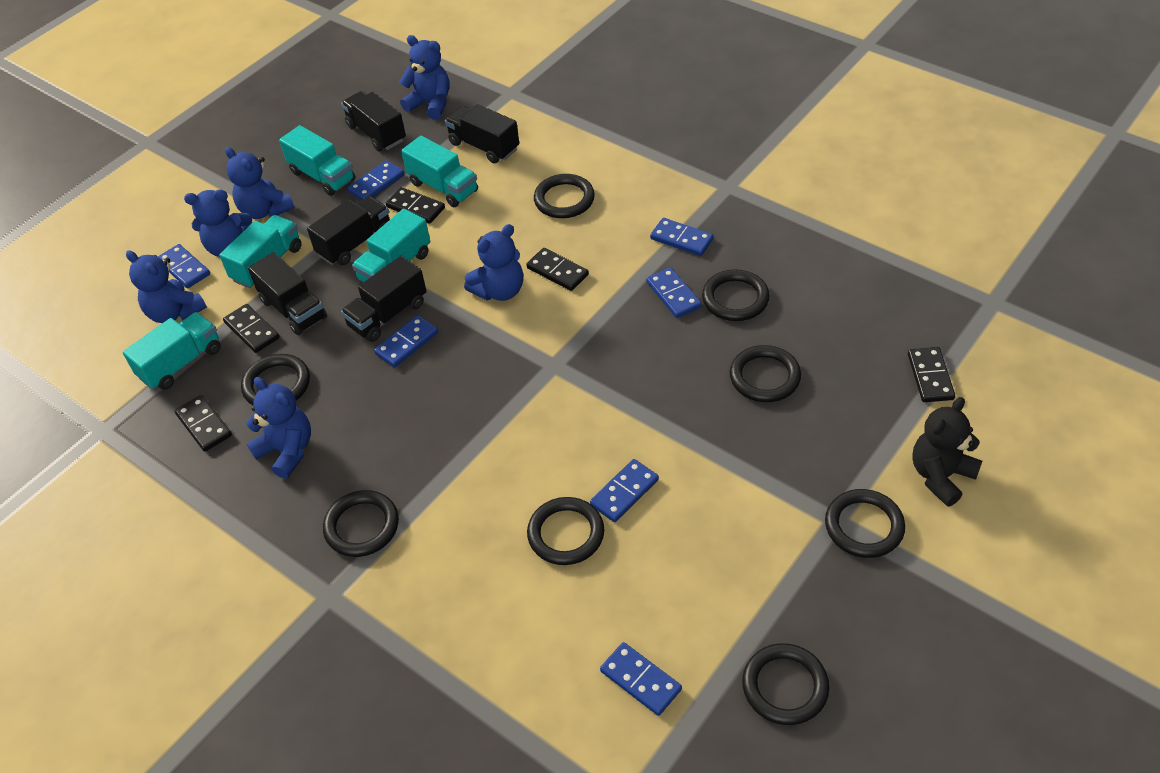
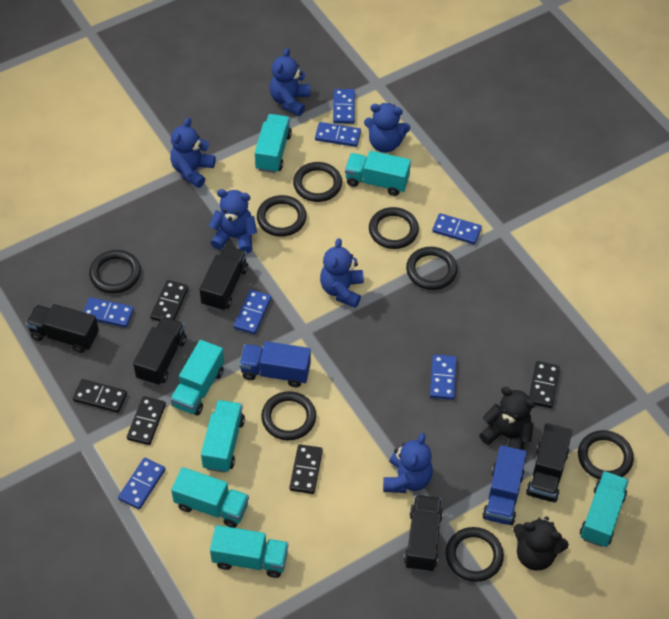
black teddy bear: 1 -> 2
blue truck: 0 -> 2
turquoise truck: 5 -> 7

